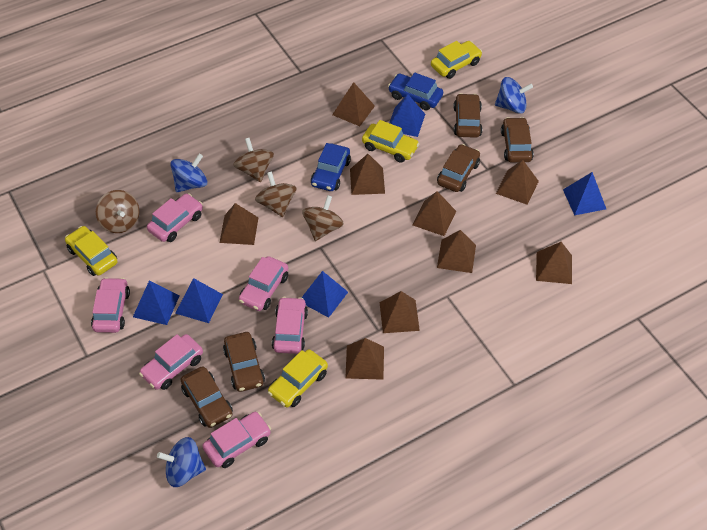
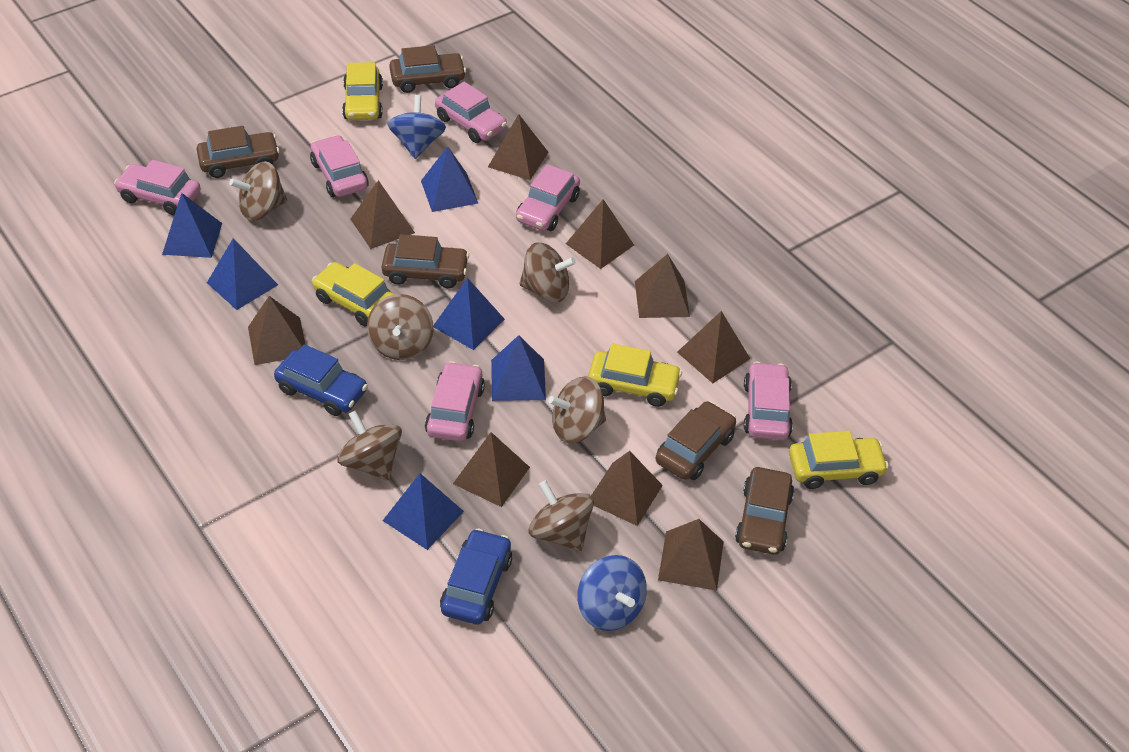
blue pyramid: 5 -> 6
blue spinning top: 3 -> 2
brown spinning top: 4 -> 6

